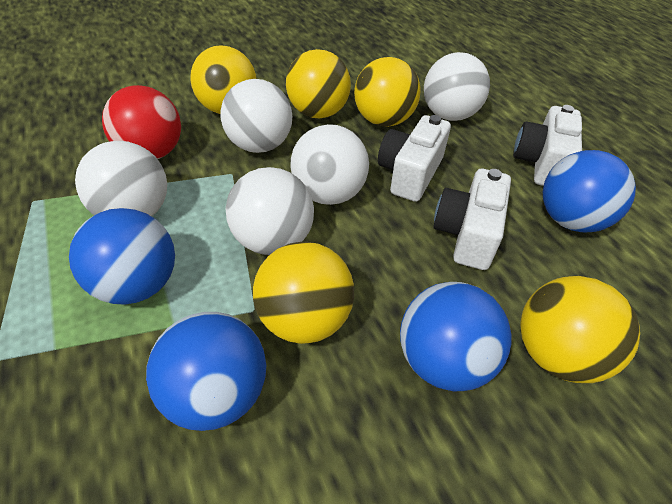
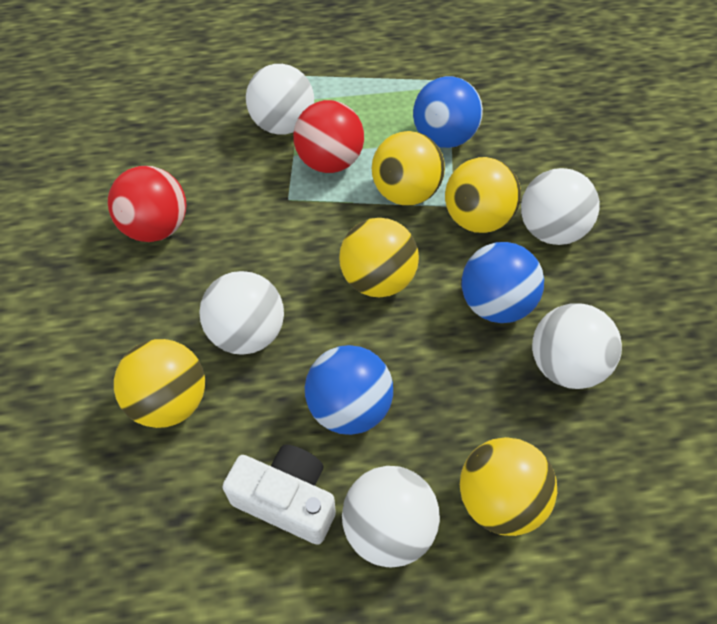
blue ball: 4 -> 3
red ball: 1 -> 2
white camera: 3 -> 1

